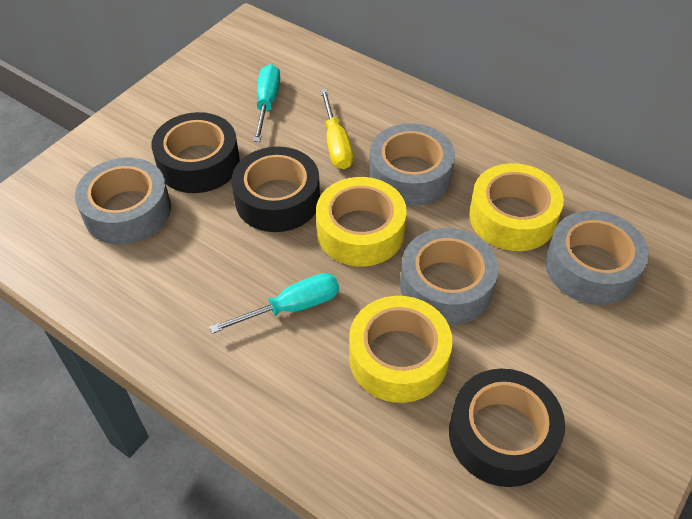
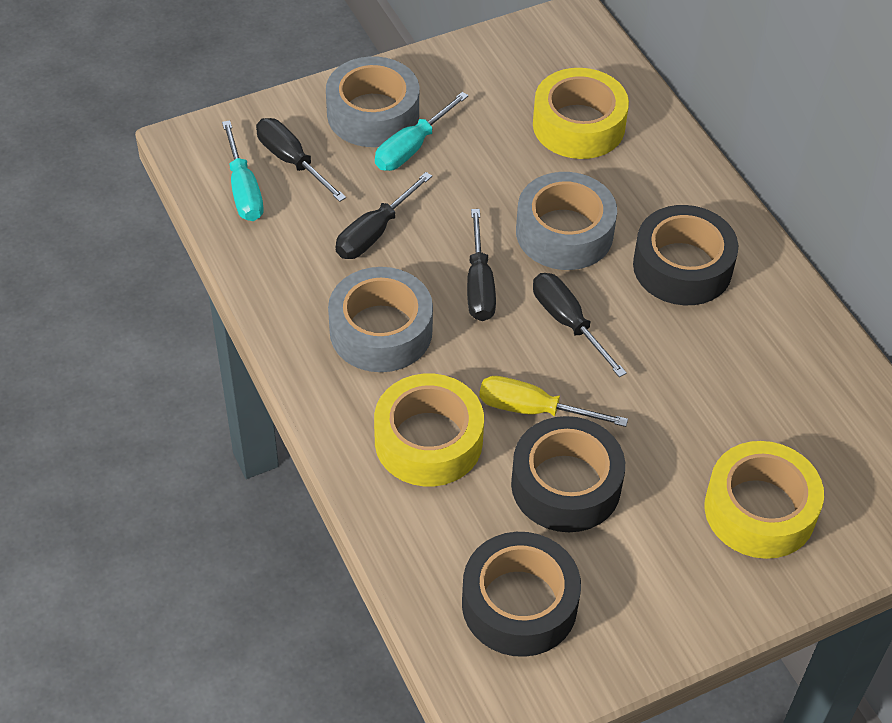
black screwdriver: 0 -> 4
grey tape: 4 -> 3

